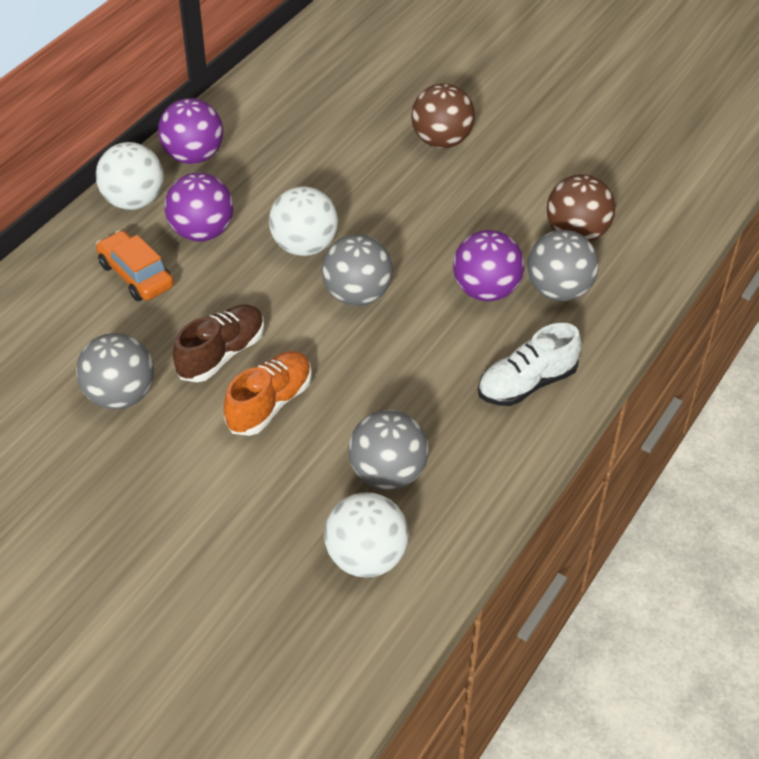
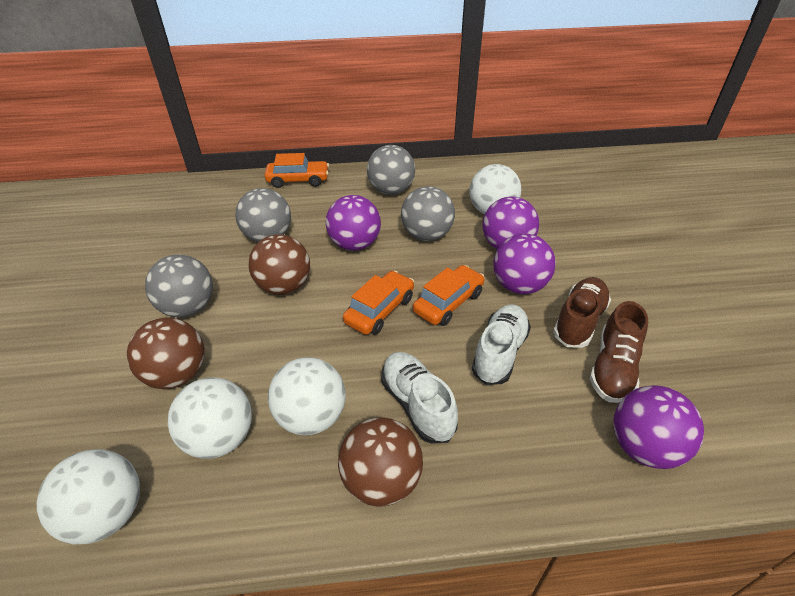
brown ball: 2 -> 3
brown shoe: 1 -> 2
orange car: 1 -> 3
orange shoe: 1 -> 0
purple ball: 3 -> 4
white ball: 3 -> 4
white shoe: 1 -> 2

